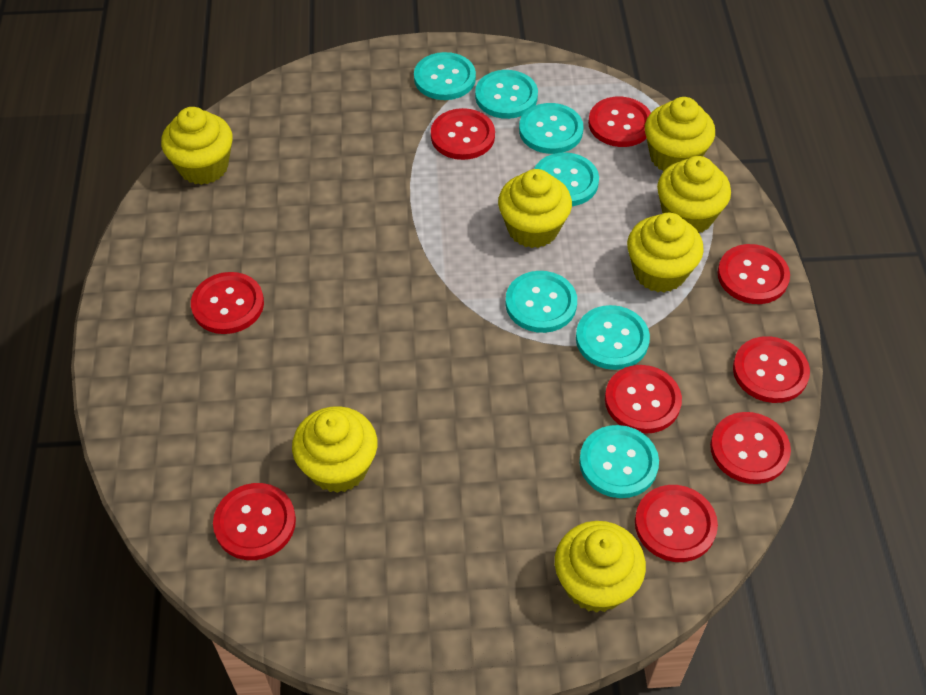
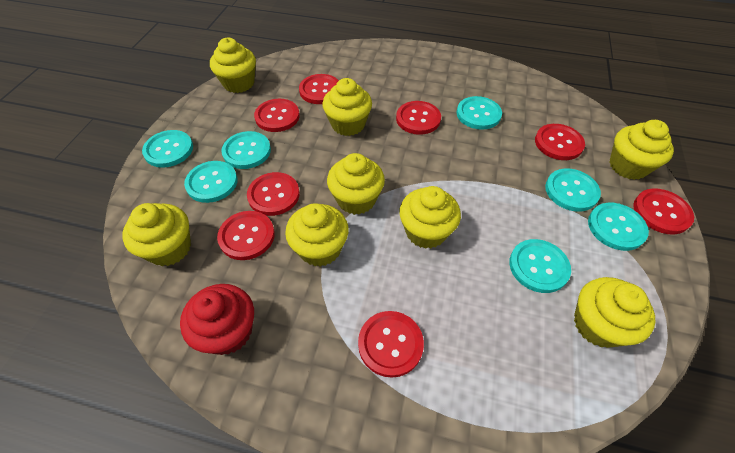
red button: 9 -> 8
red cupcake: 0 -> 1
yellow cupcake: 7 -> 8

